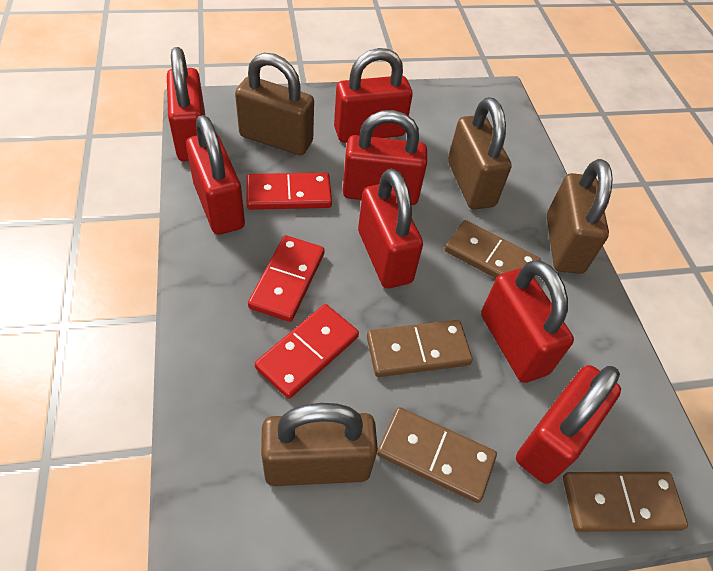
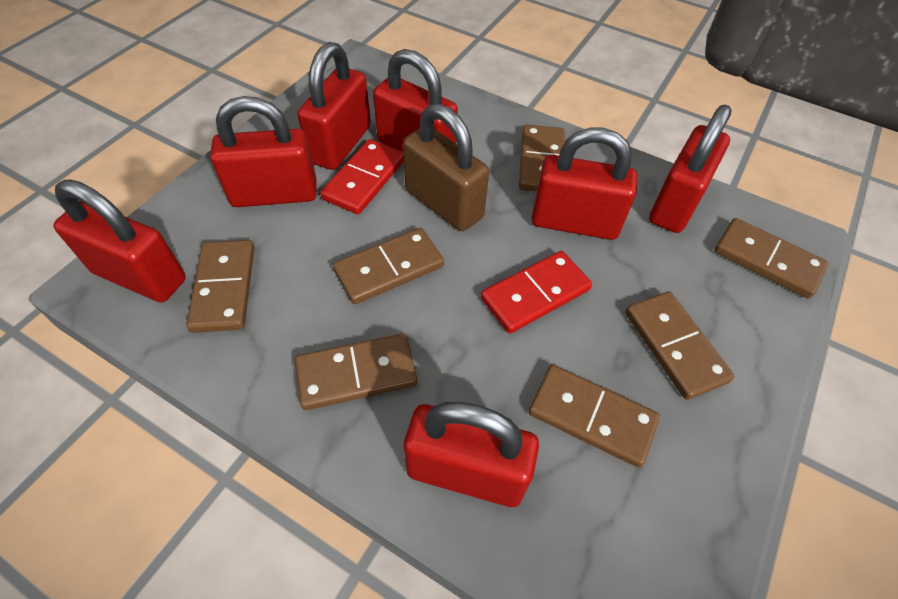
brown domino: 4 -> 7
brown padlock: 4 -> 1
red domino: 3 -> 2

